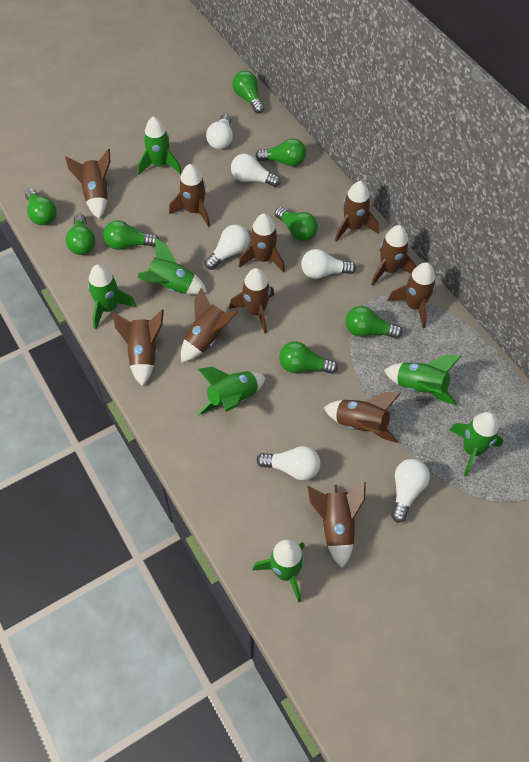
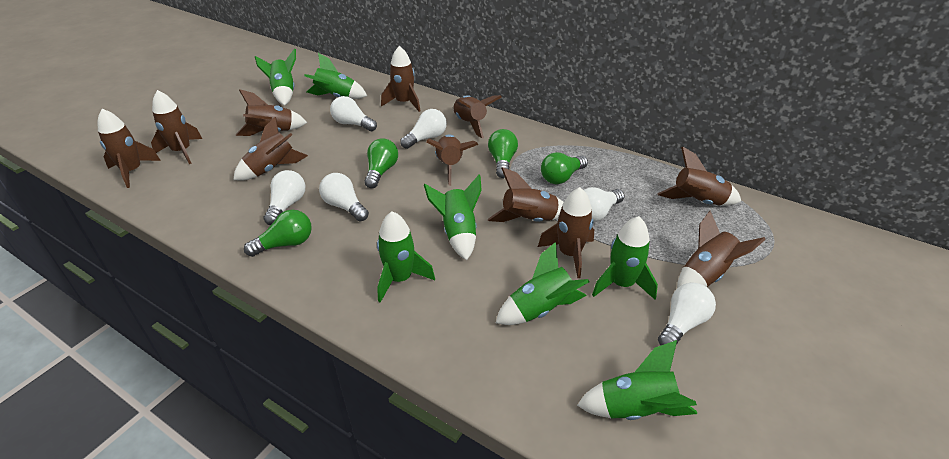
green light bulb: 8 -> 4

